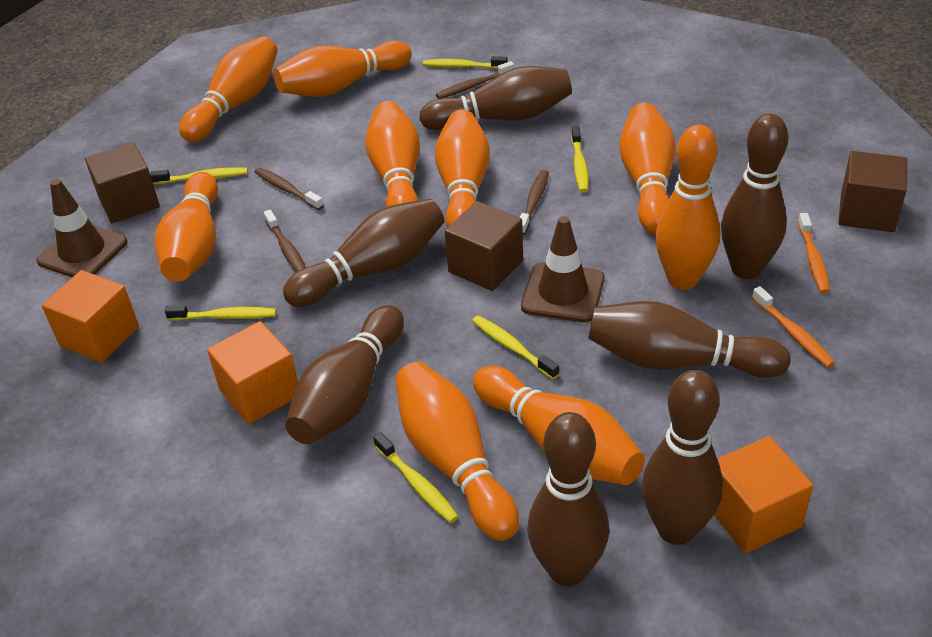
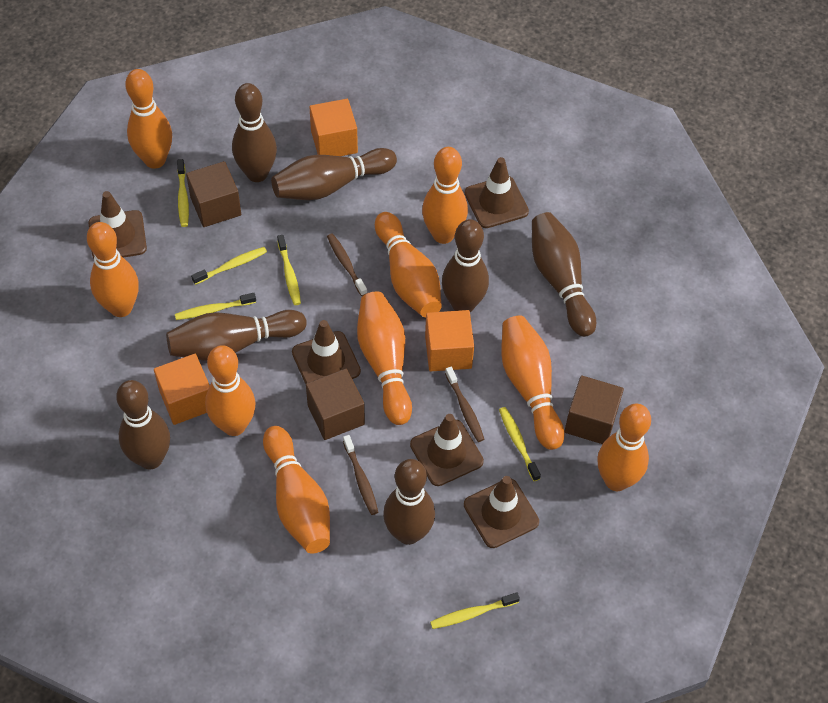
brown toothbrush: 4 -> 3
brown traffic cone: 2 -> 5
orange toothbrush: 2 -> 0

